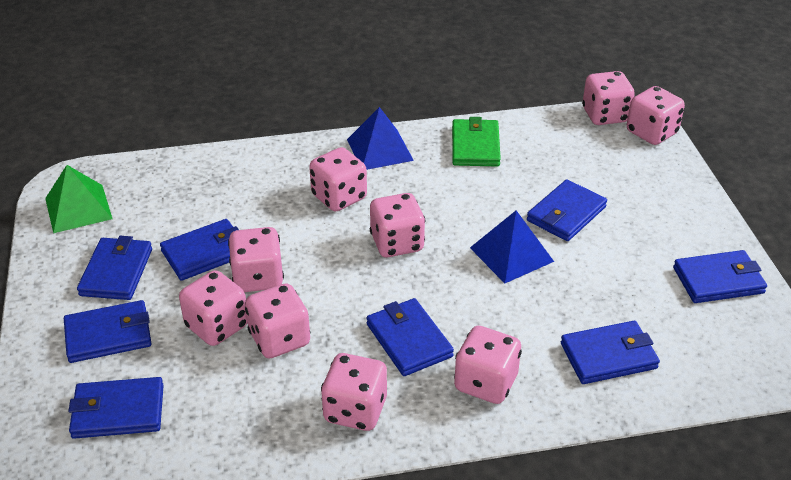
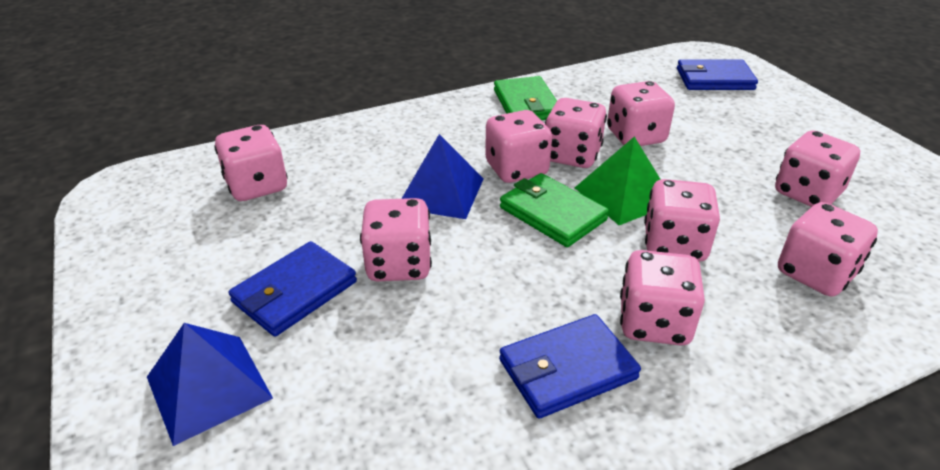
blue wallet: 8 -> 3
green wallet: 1 -> 2

